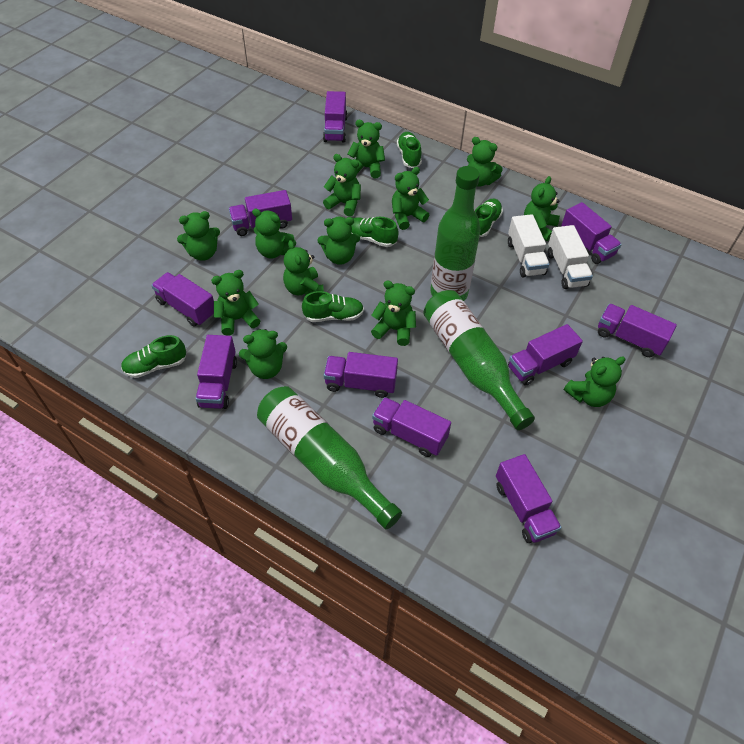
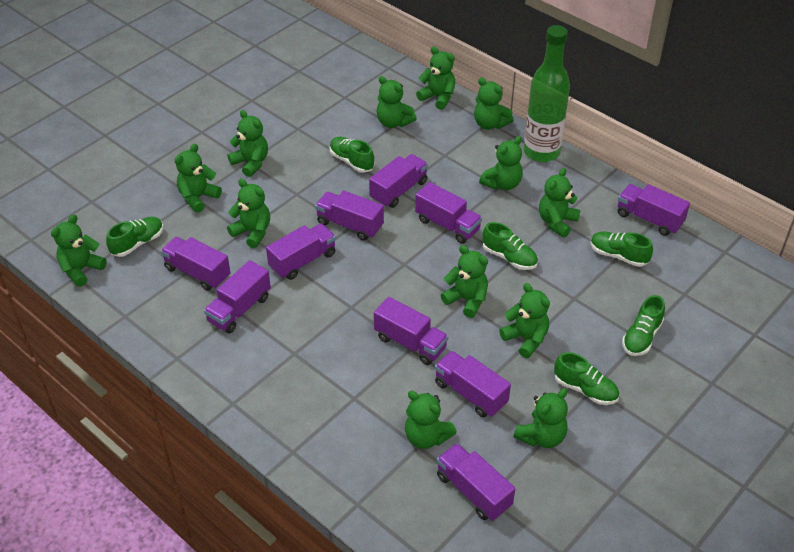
green bottle: 3 -> 1
green shoe: 5 -> 6
white truck: 2 -> 0

